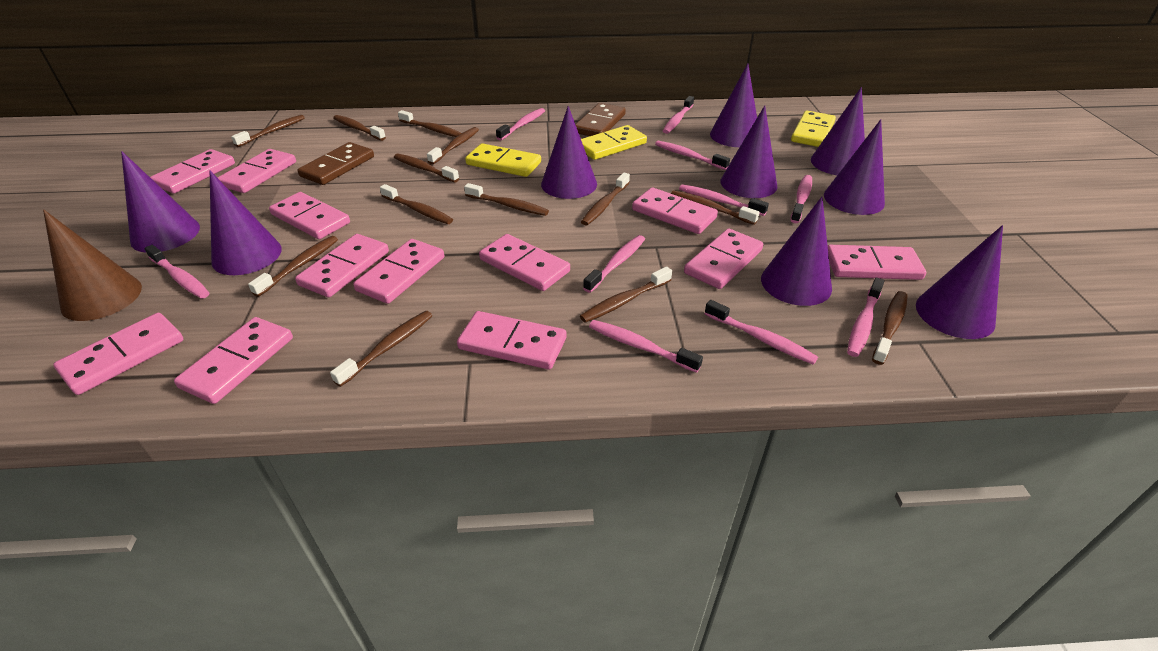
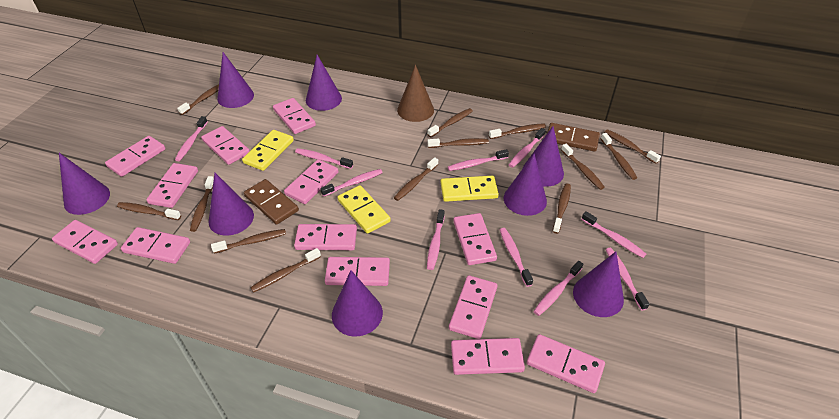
pink domino: 12 -> 13
purple cone: 9 -> 8

